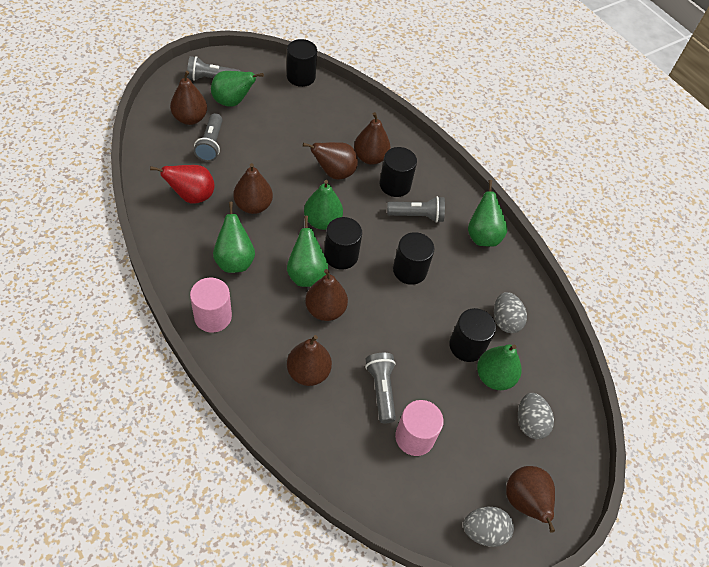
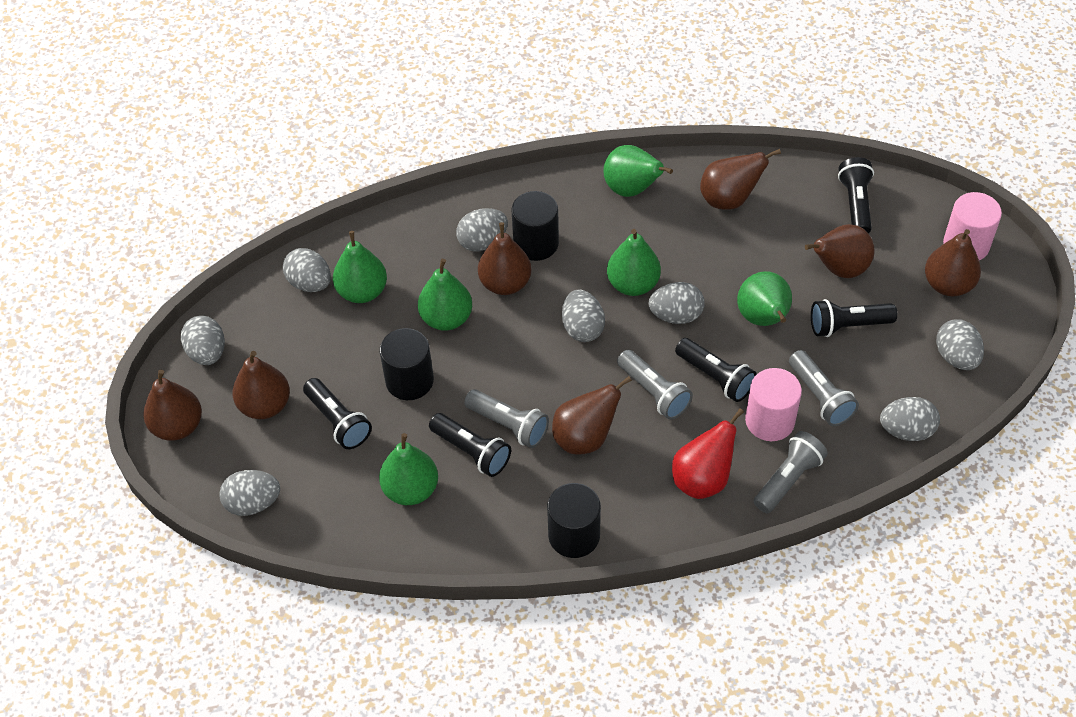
black cylinder: 5 -> 3
black flashlight: 0 -> 5
grey egg: 3 -> 8

